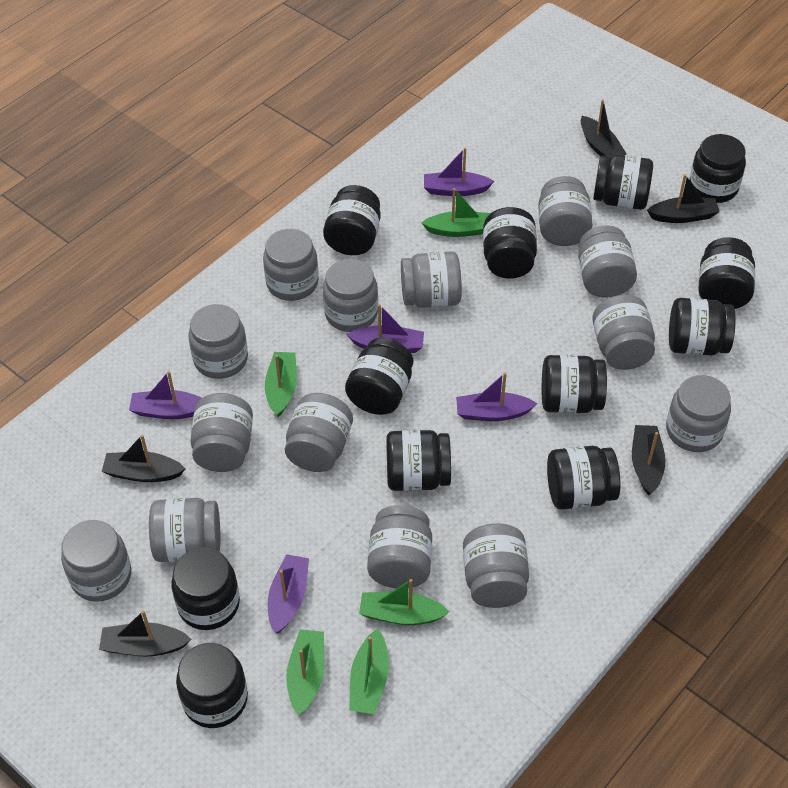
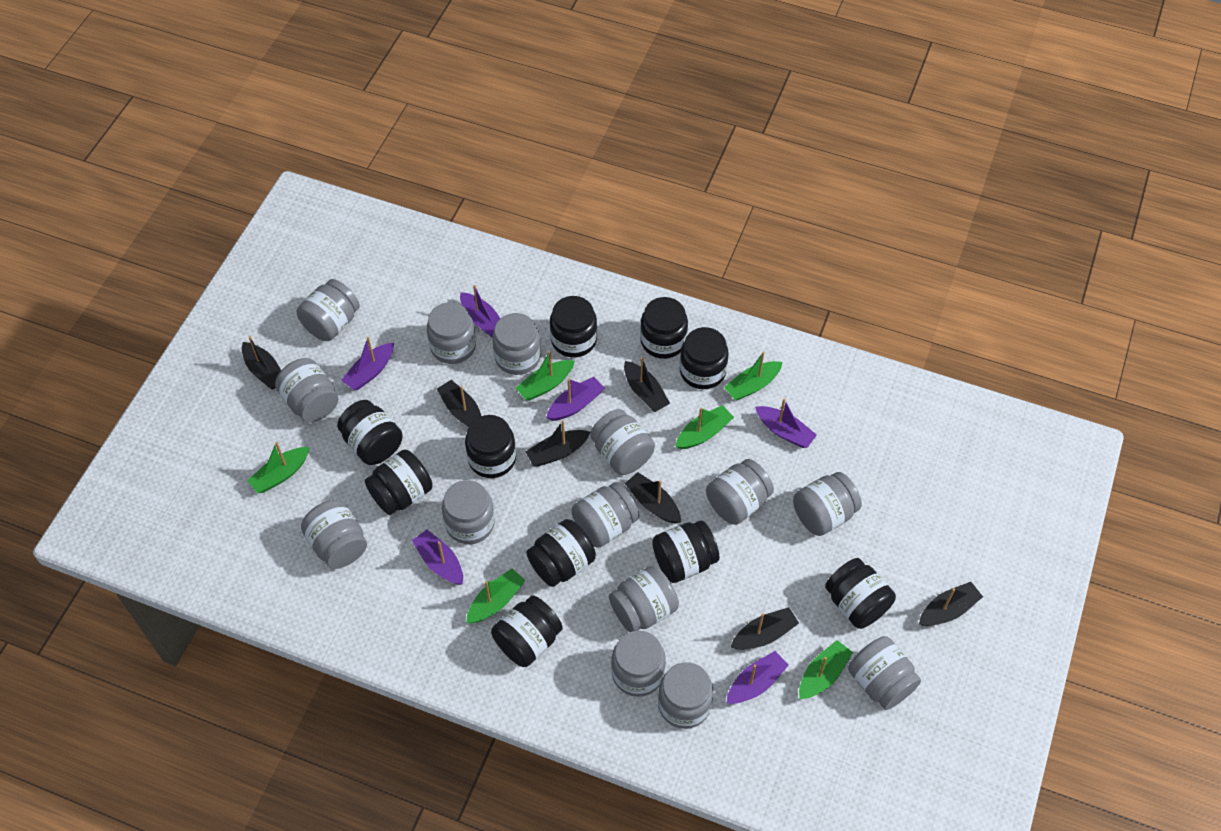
black boat: 5 -> 7
black jar: 12 -> 10
green boat: 5 -> 6
purple boat: 5 -> 6

